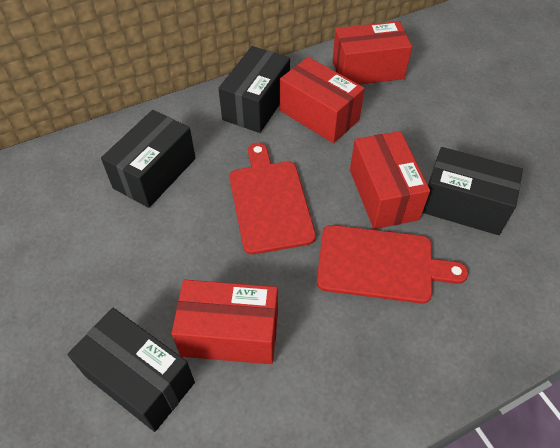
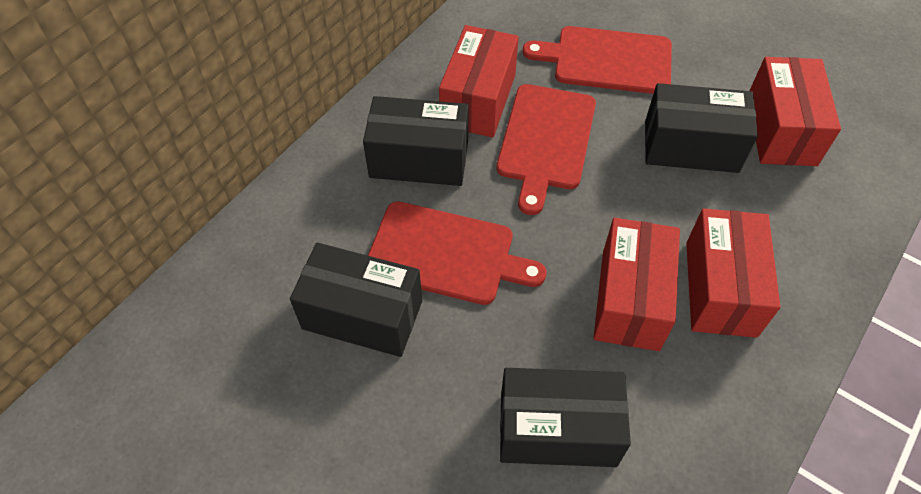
red cutting board: 2 -> 3

